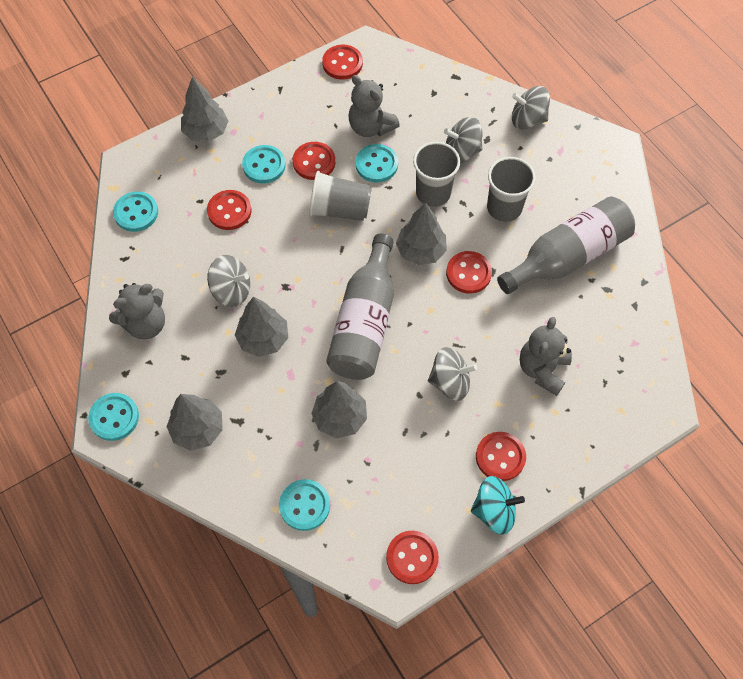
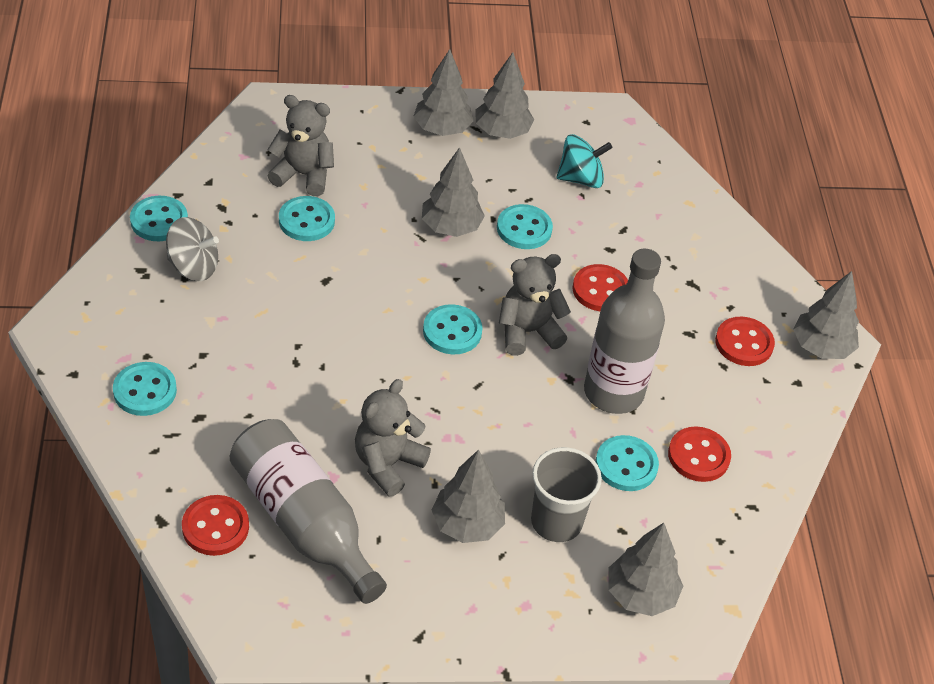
grey cup: 3 -> 1
grey spinning top: 4 -> 1
grey tree: 5 -> 6
red button: 6 -> 4
turquoise button: 5 -> 6

